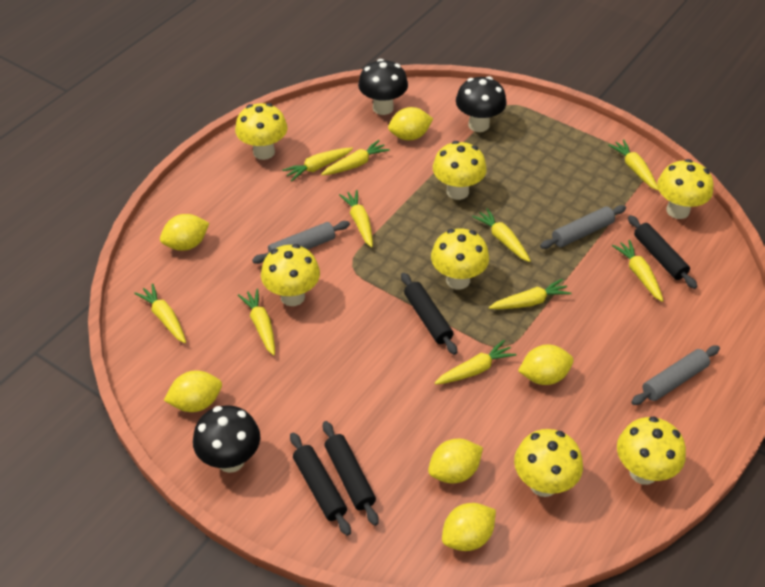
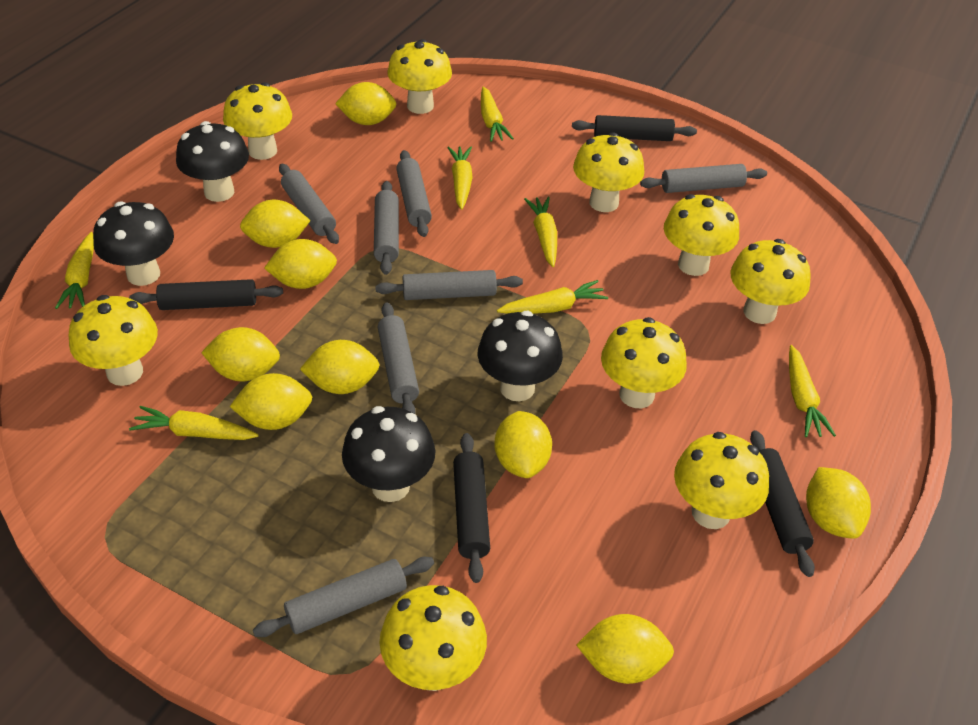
black mushroom: 3 -> 4
grey rolling pin: 3 -> 7
yellow carrot: 10 -> 7
yellow lemon: 6 -> 9
yellow mushroom: 7 -> 9

